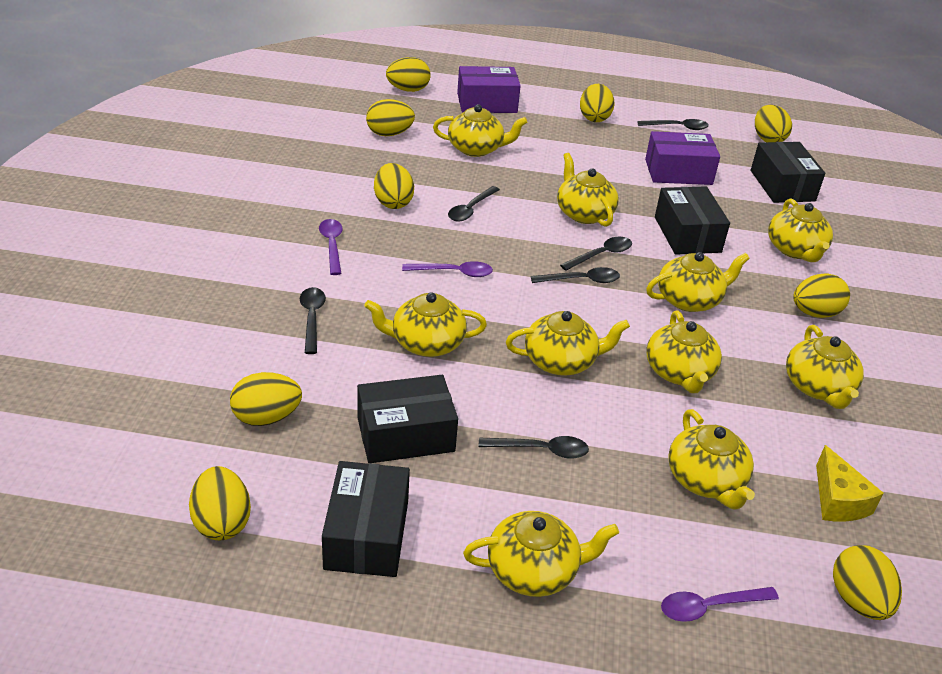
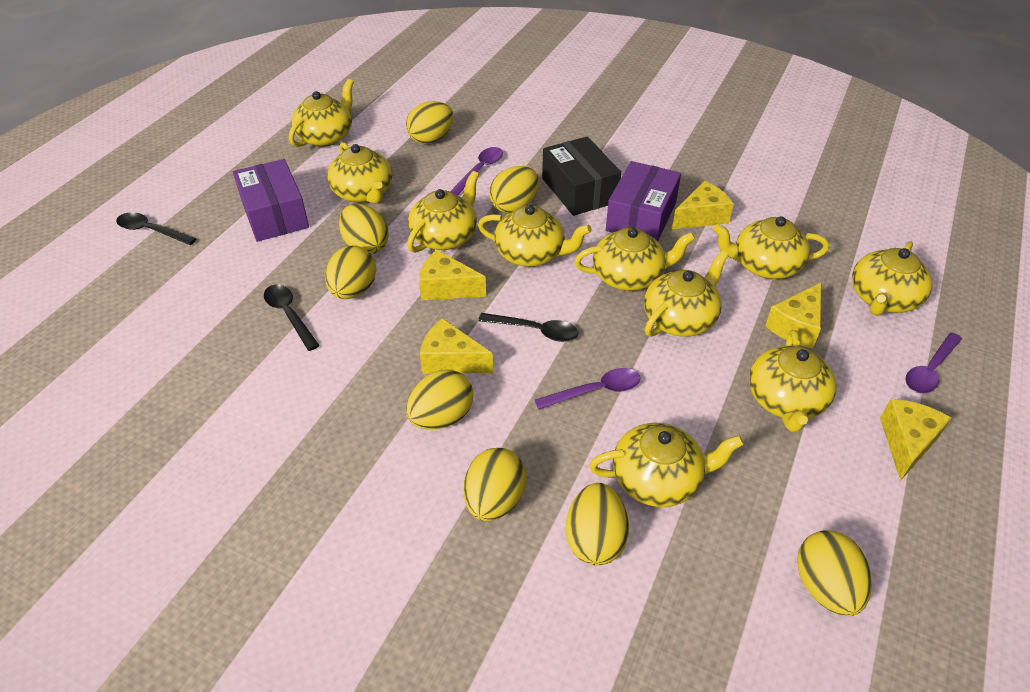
black box: 4 -> 1
black spoon: 6 -> 3
yellow cheese: 1 -> 5
yellow egg: 9 -> 8

